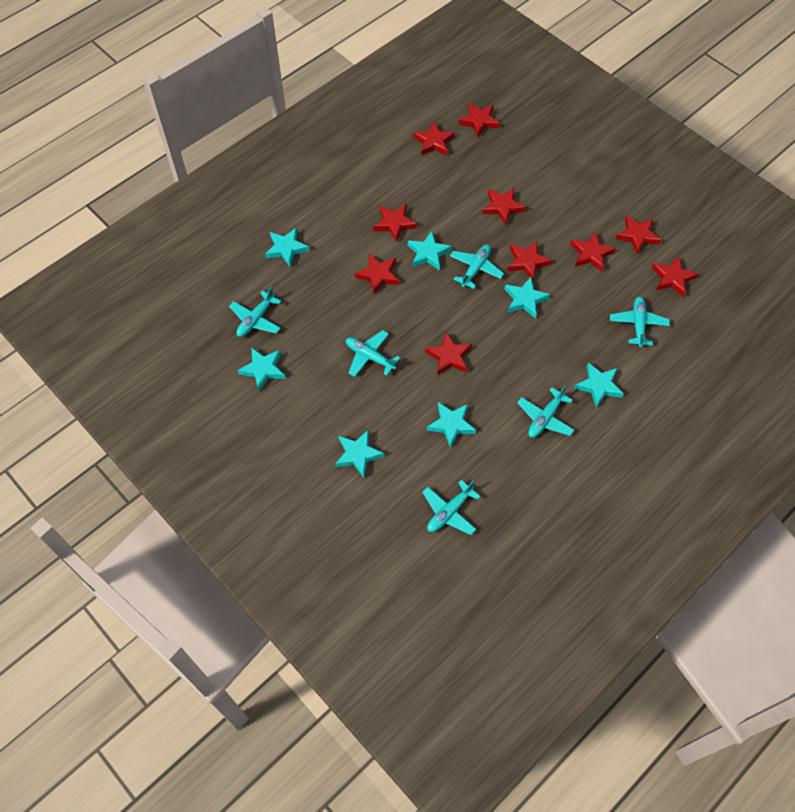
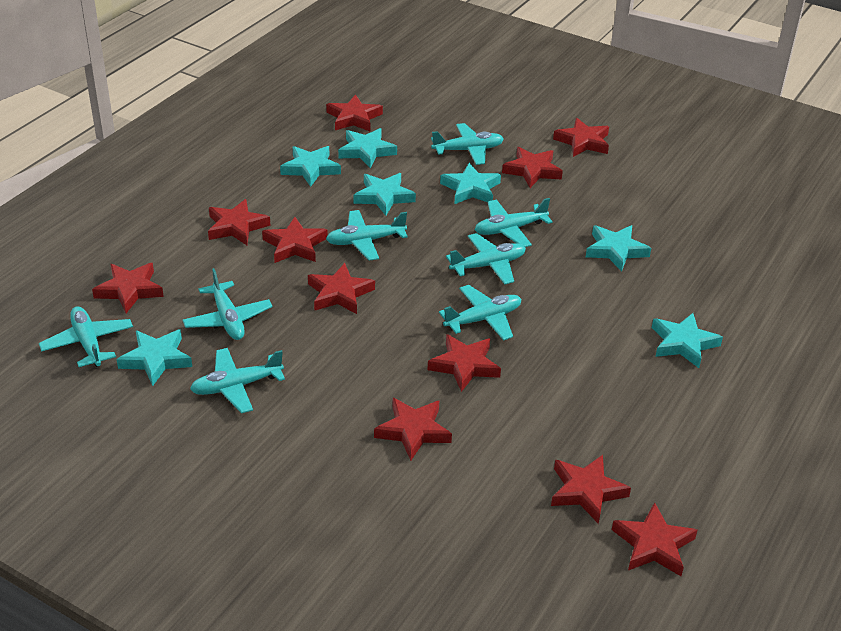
red star: 10 -> 11
turquoise plane: 6 -> 8

